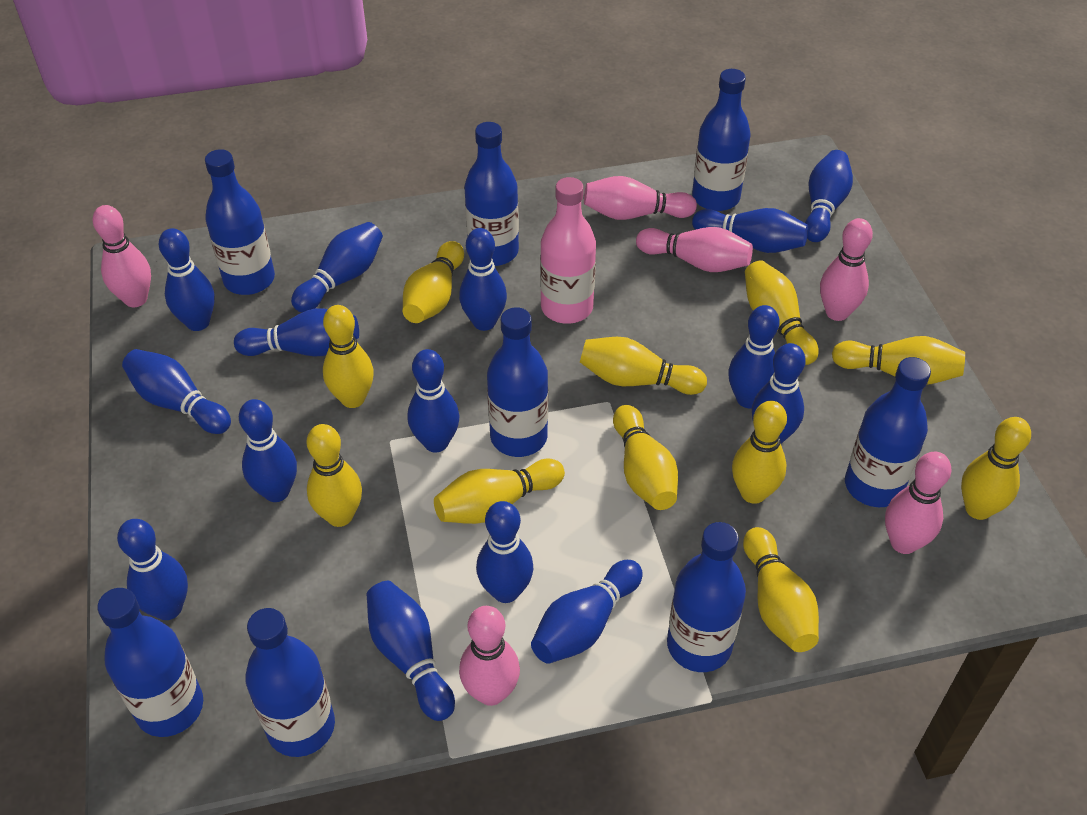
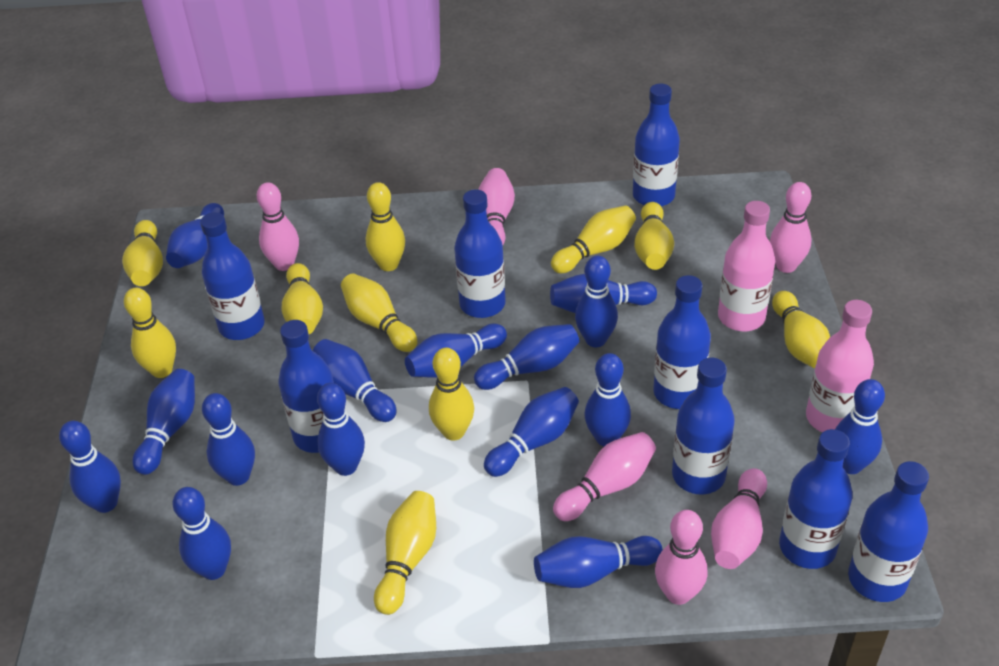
pink bottle: 1 -> 2
yellow bowling pin: 11 -> 10

